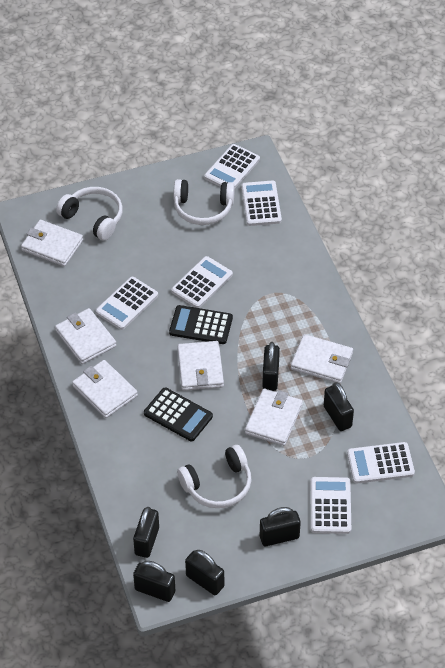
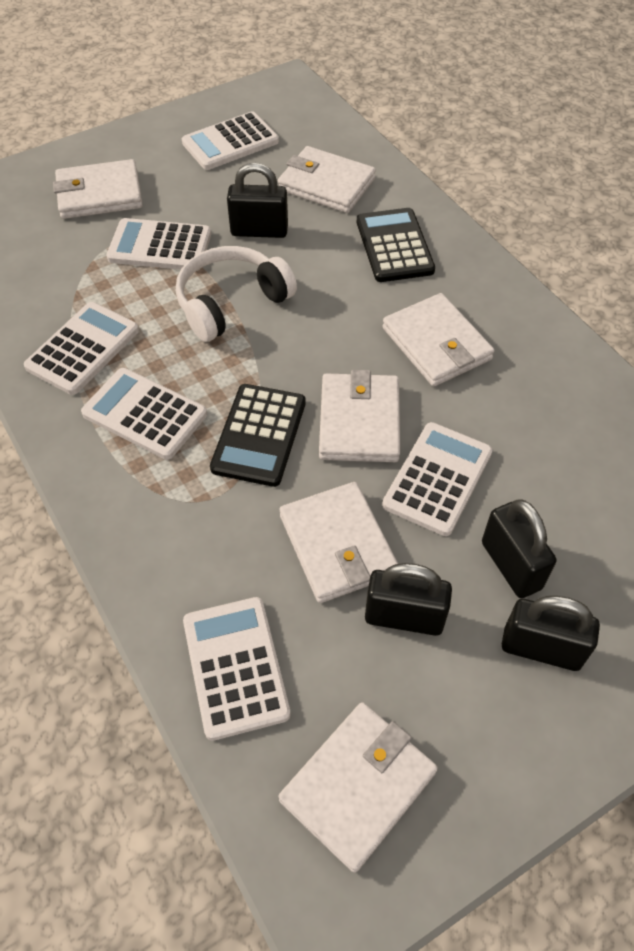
black padlock: 6 -> 4
white headphones: 3 -> 1

